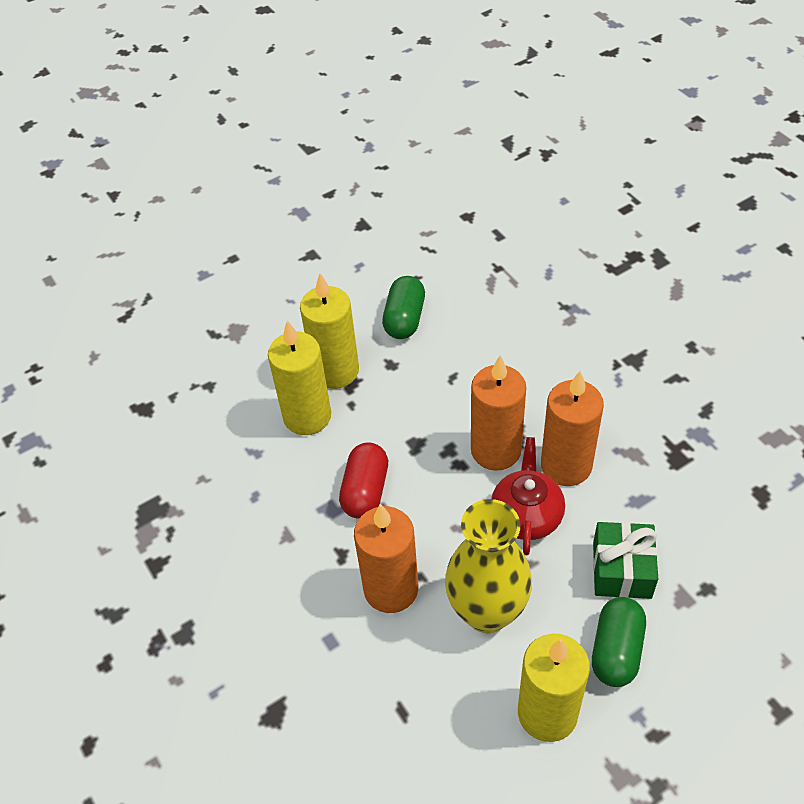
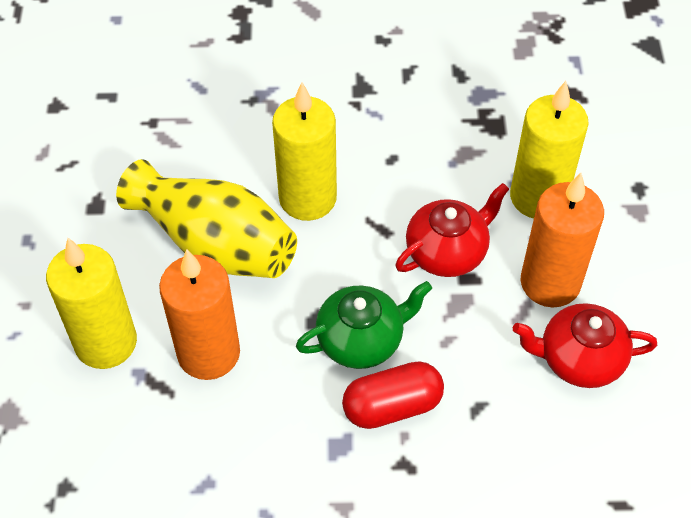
green capsule: 2 -> 0
green gift: 1 -> 0
green teapot: 0 -> 1
orange candle: 3 -> 2
red teapot: 1 -> 2

